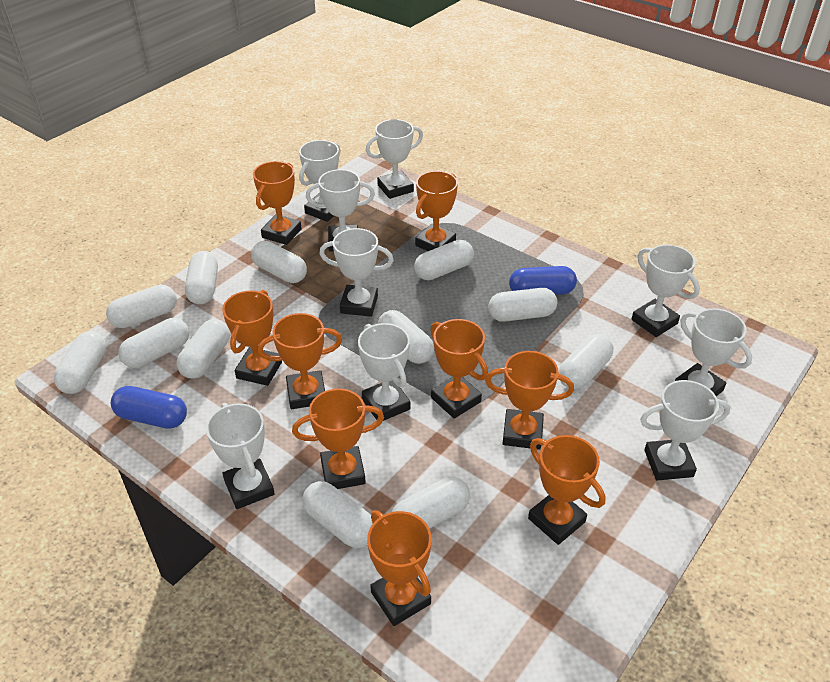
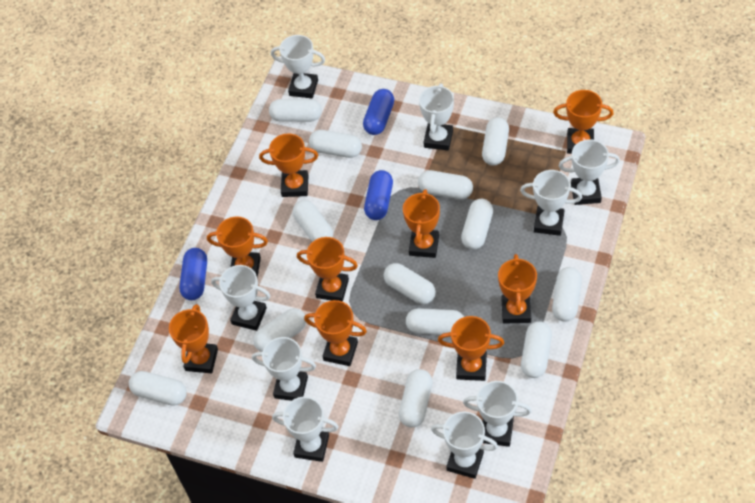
blue capsule: 2 -> 3
white capsule: 12 -> 13

